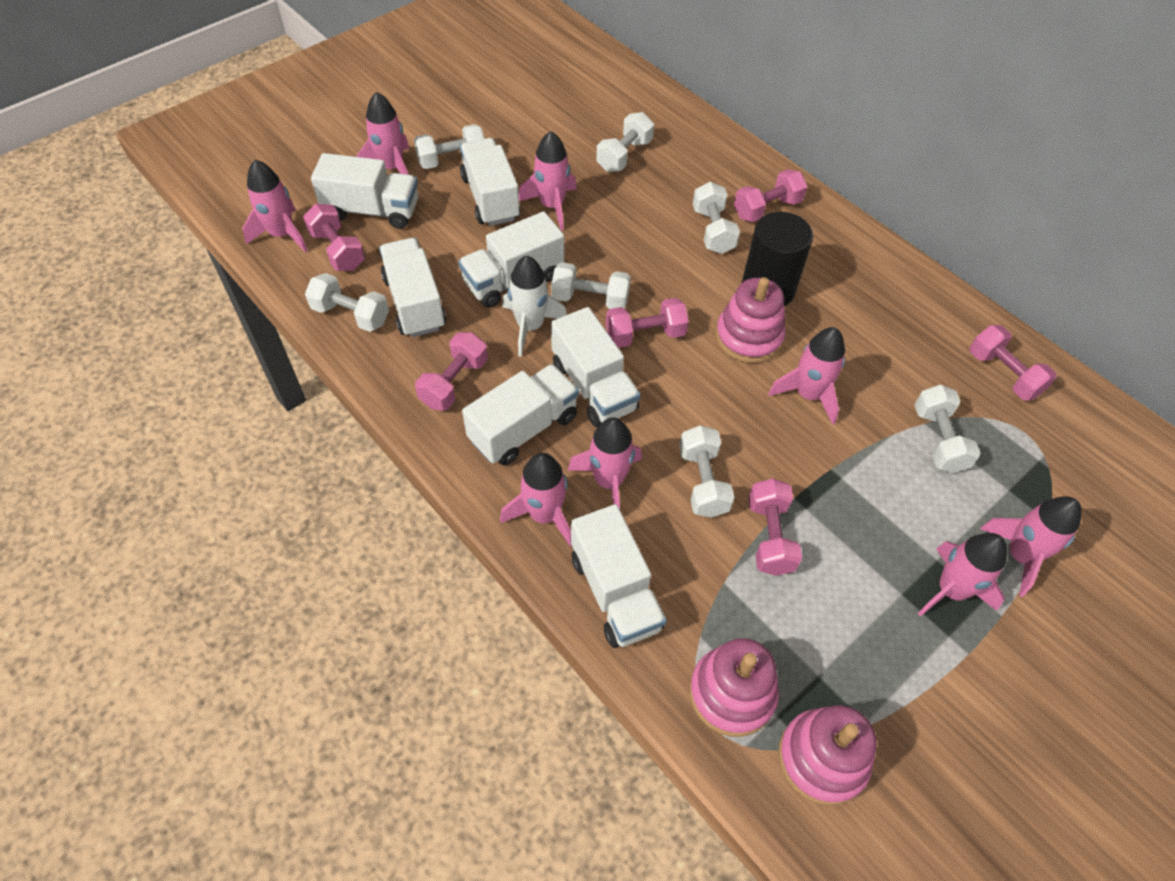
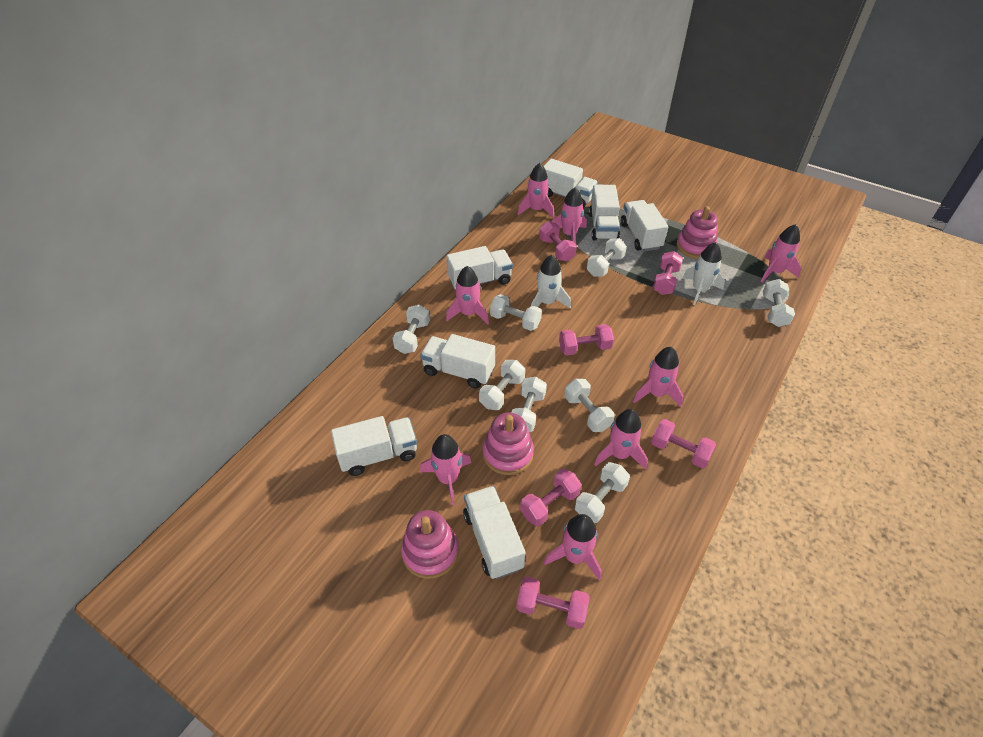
black cylinder: 1 -> 0
white dumbbell: 7 -> 8
white rocket: 1 -> 2

